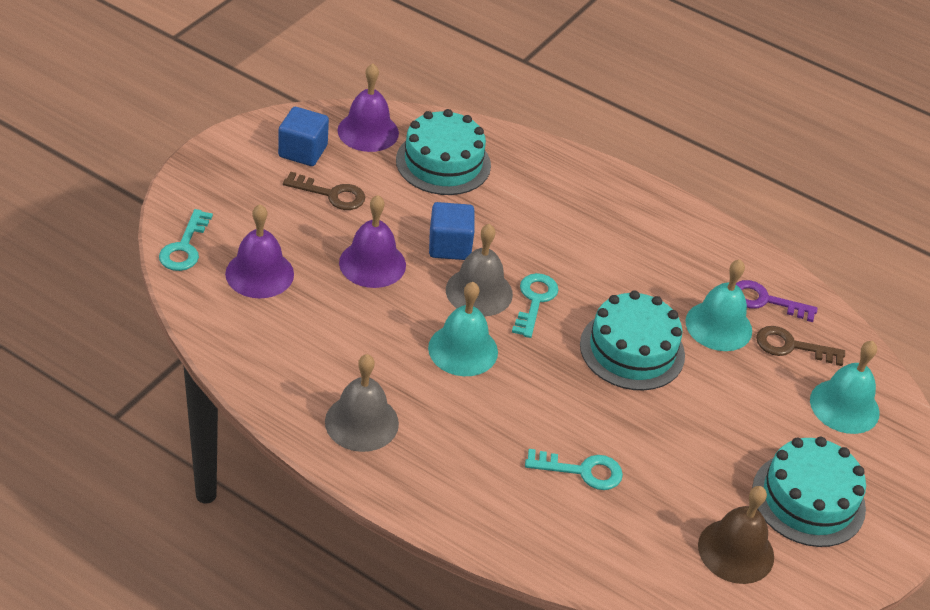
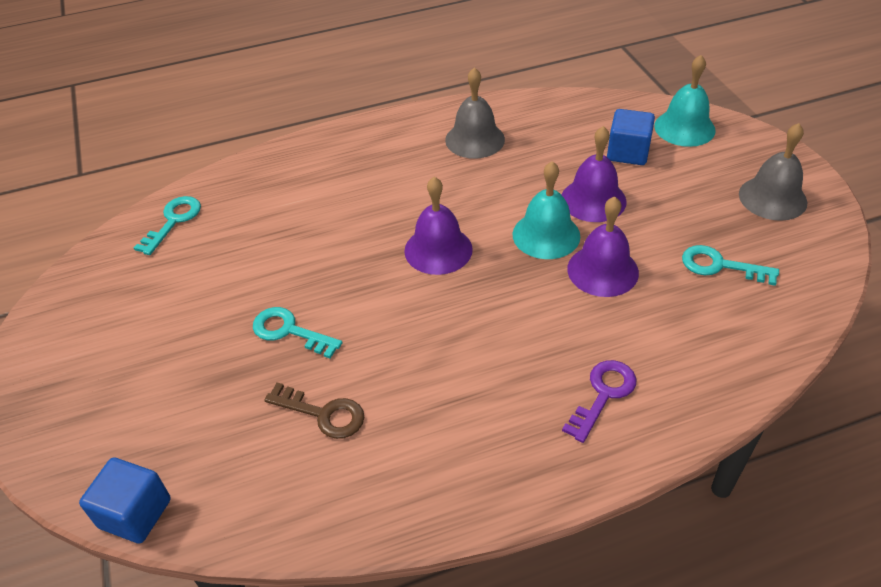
brown bell: 1 -> 0
brown key: 2 -> 1
turquoise bell: 3 -> 2
turquoise cake: 3 -> 0

